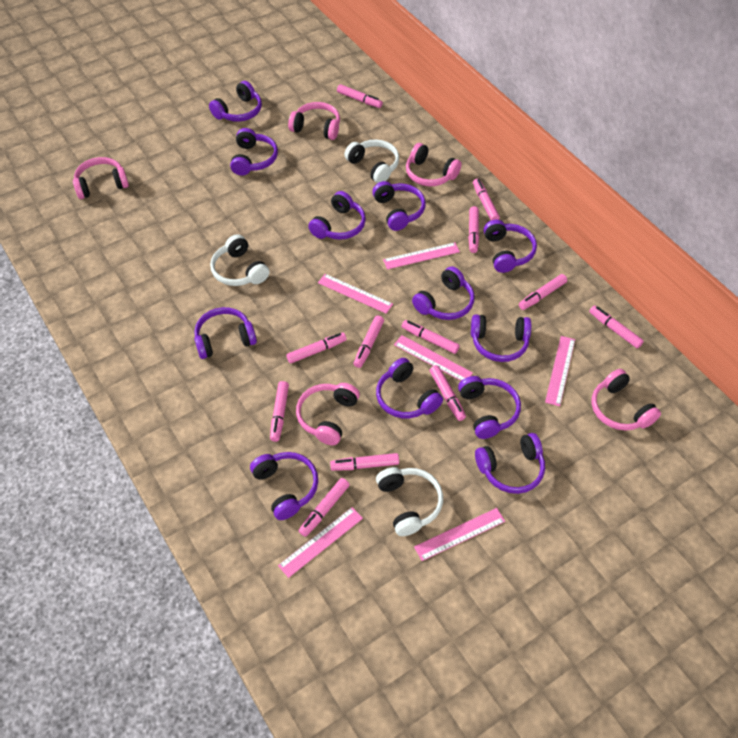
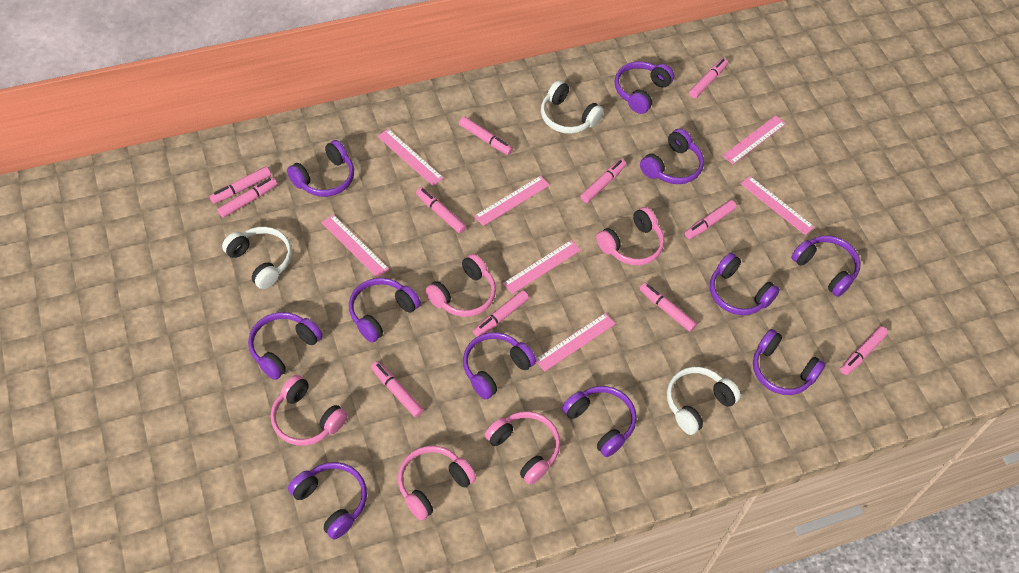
pink marker: 12 -> 11
pink ruler: 6 -> 7
purple headphones: 12 -> 11

